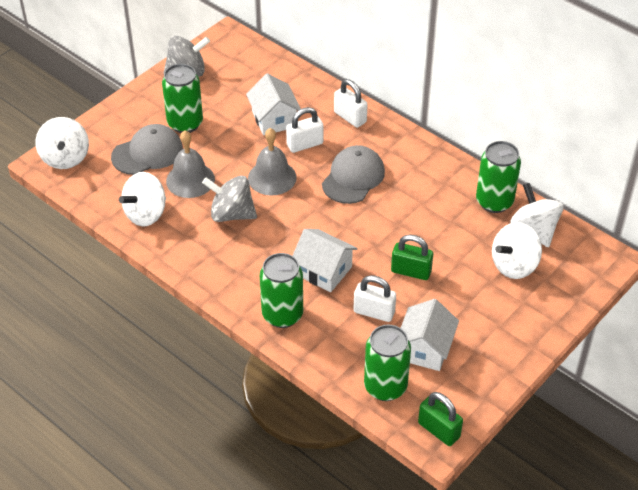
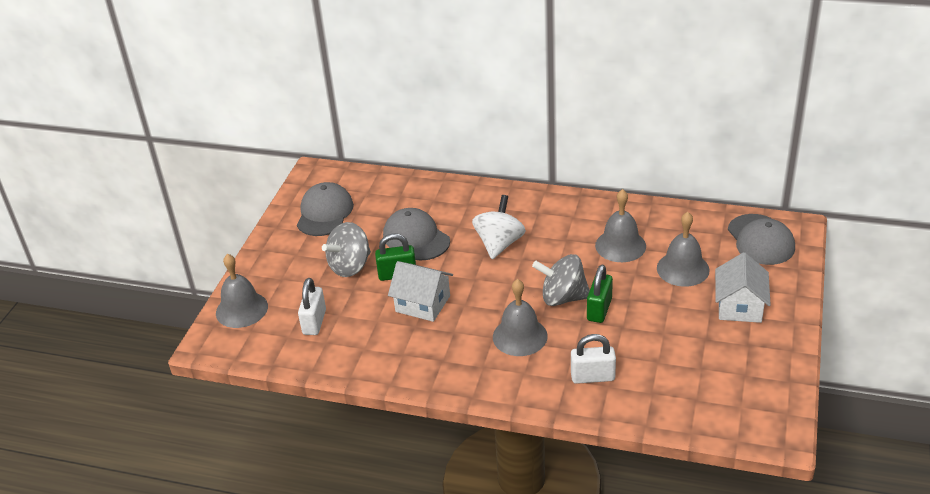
green can: 4 -> 0
grey bell: 2 -> 4
grey cap: 2 -> 3
white house: 3 -> 2
white padlock: 3 -> 2
white spinning top: 4 -> 1

